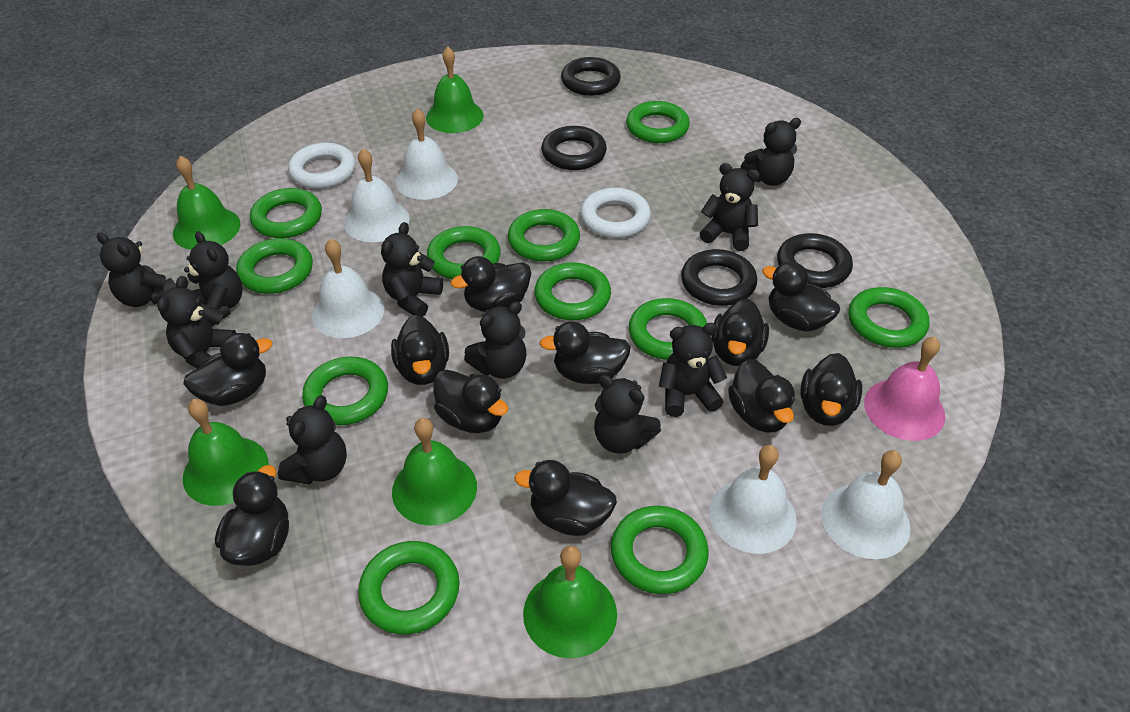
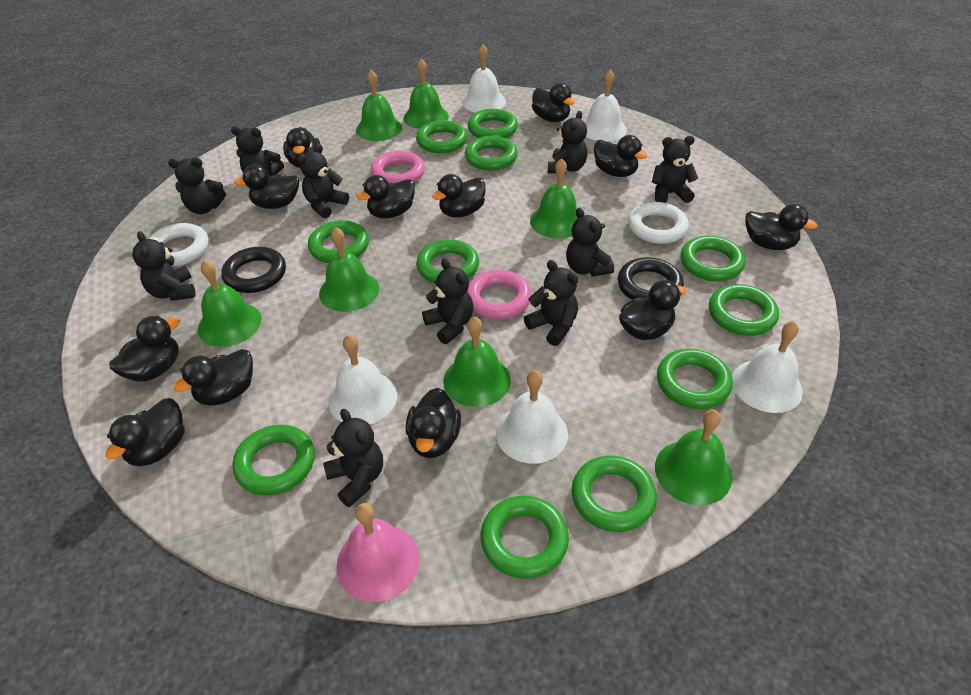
black duck: 11 -> 12
black ring: 4 -> 2
green bell: 5 -> 7
pink ring: 0 -> 2

